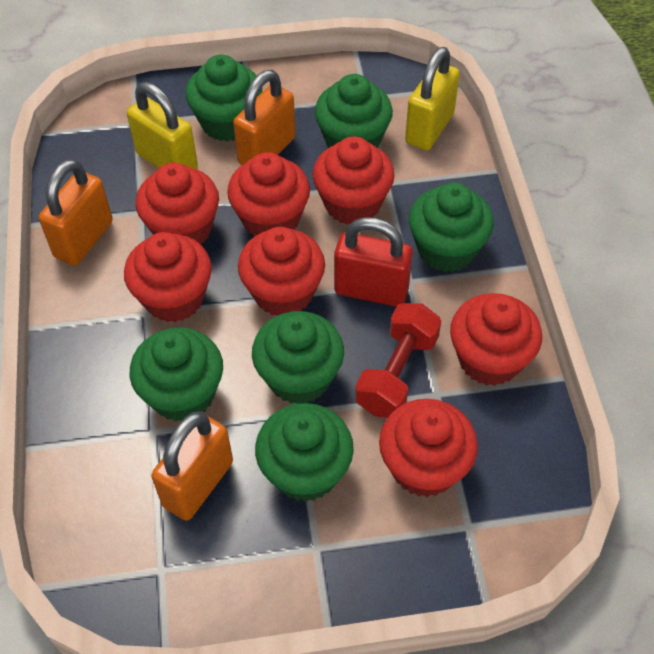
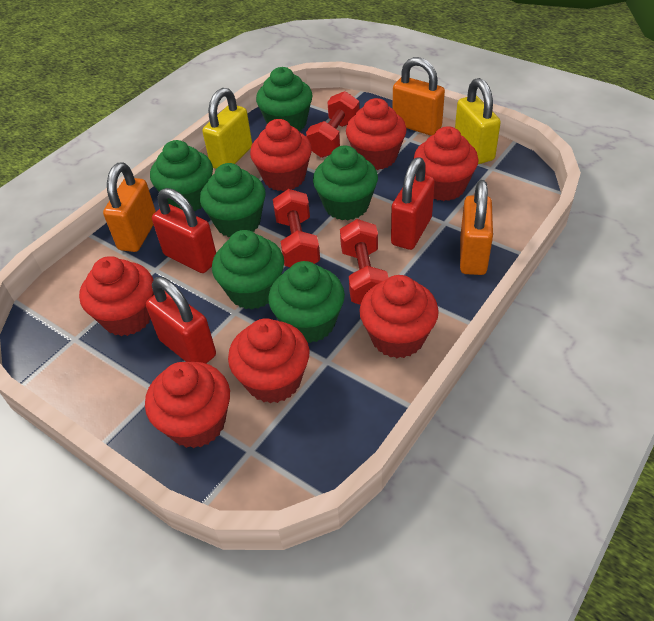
red dumbbell: 1 -> 3
red padlock: 1 -> 3

